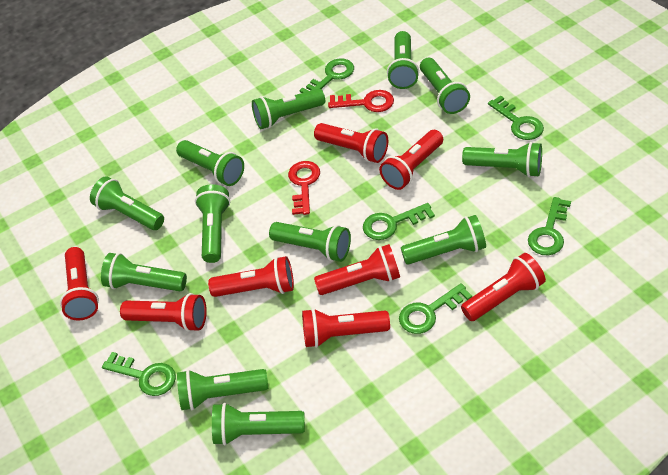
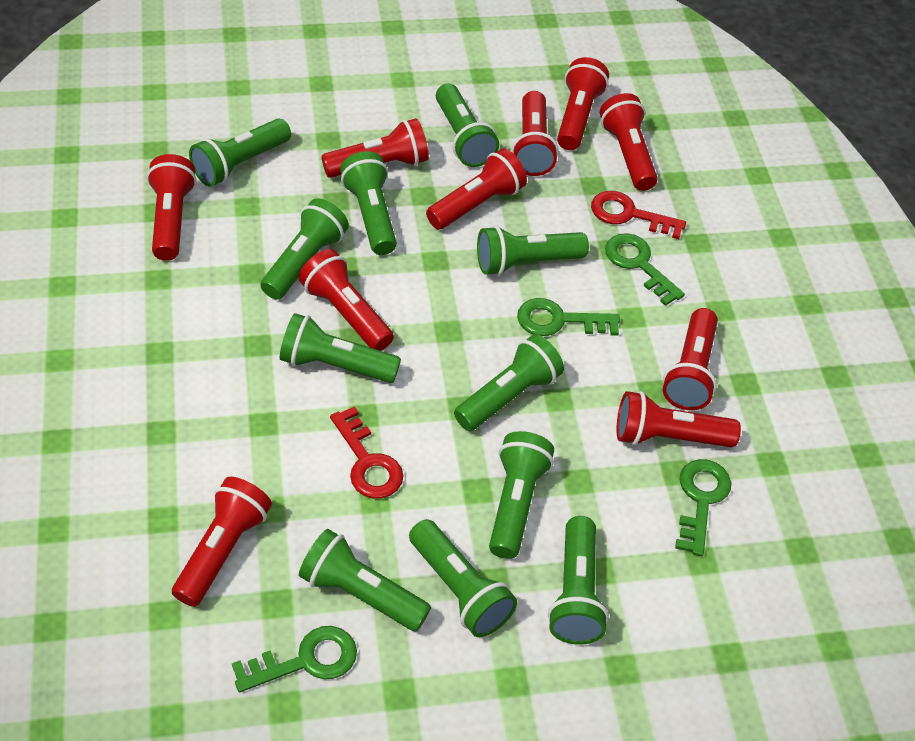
green flashlight: 12 -> 11
green key: 6 -> 4
red flashlight: 8 -> 10

